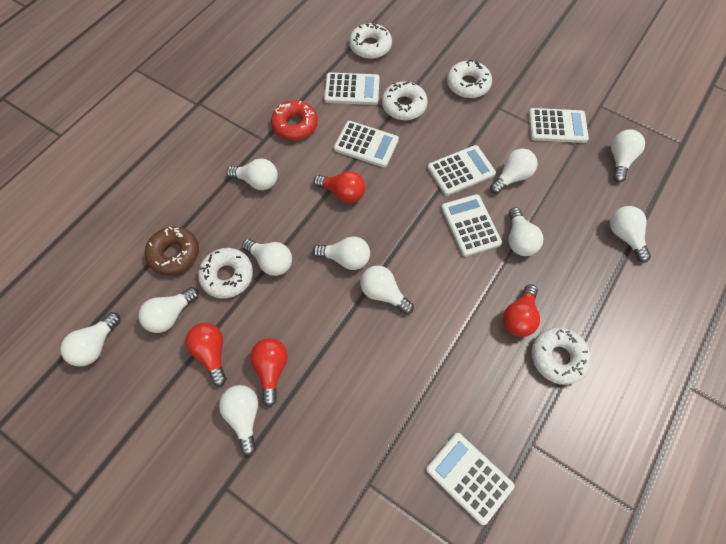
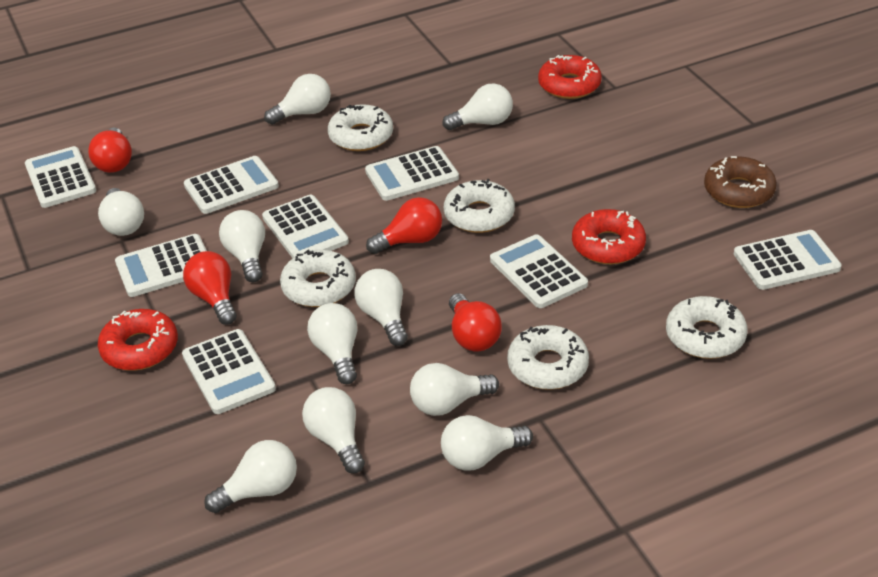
red donut: 1 -> 3
white calculator: 6 -> 8
white light bulb: 11 -> 10

